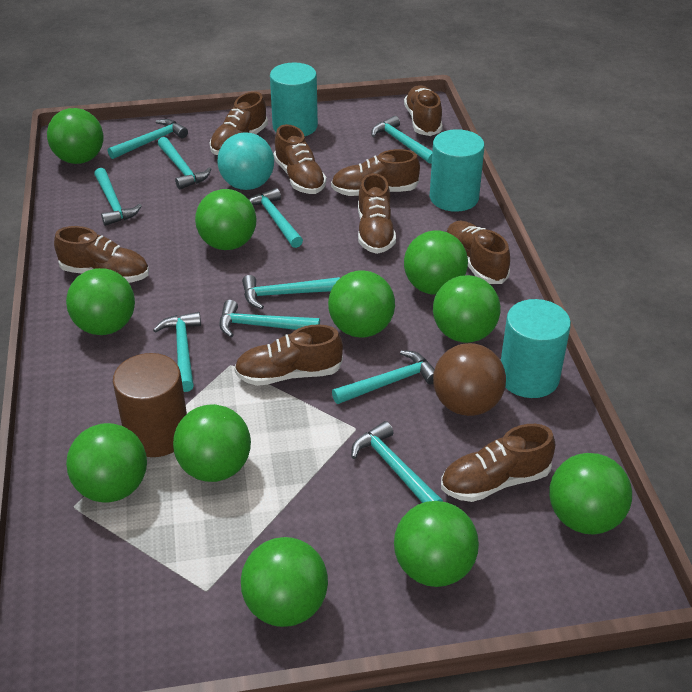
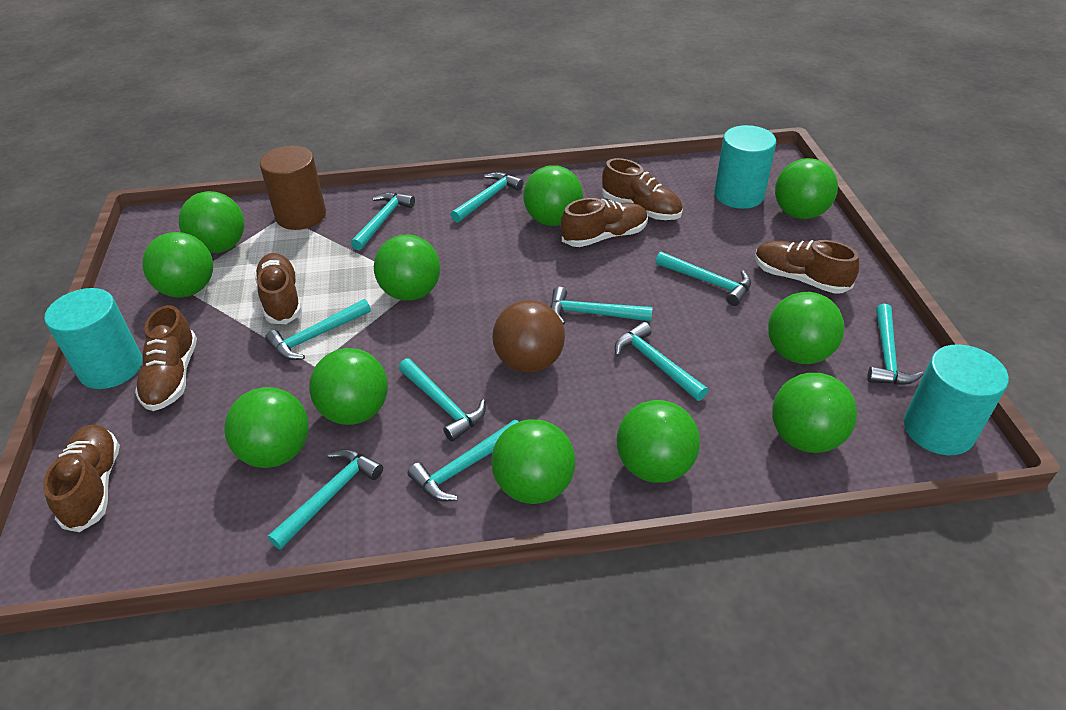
brown shoe: 9 -> 6
turquoise ball: 1 -> 0

